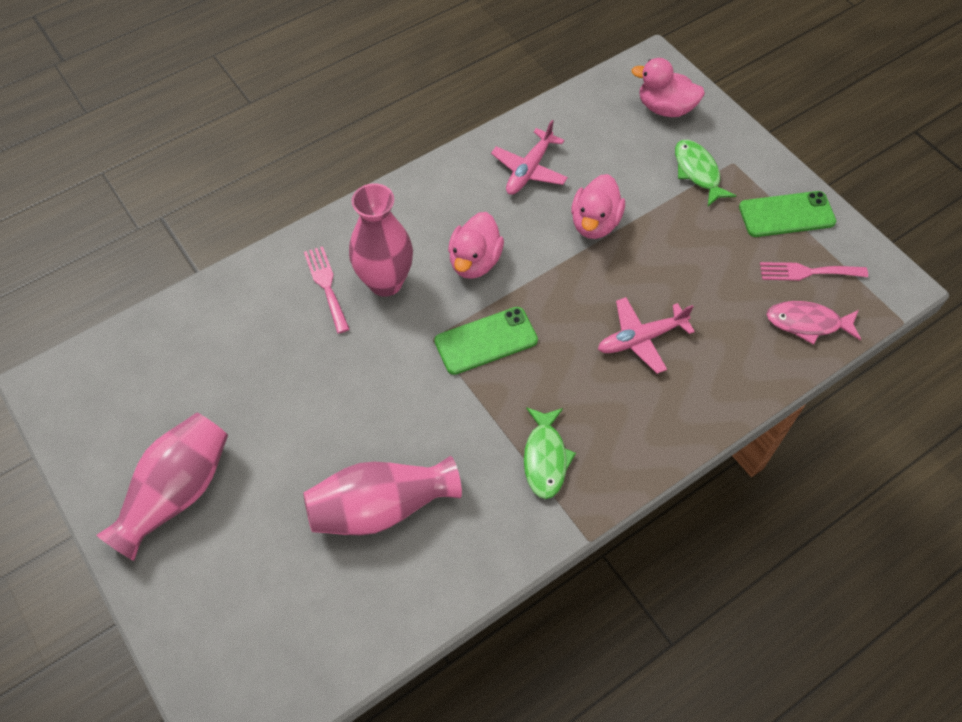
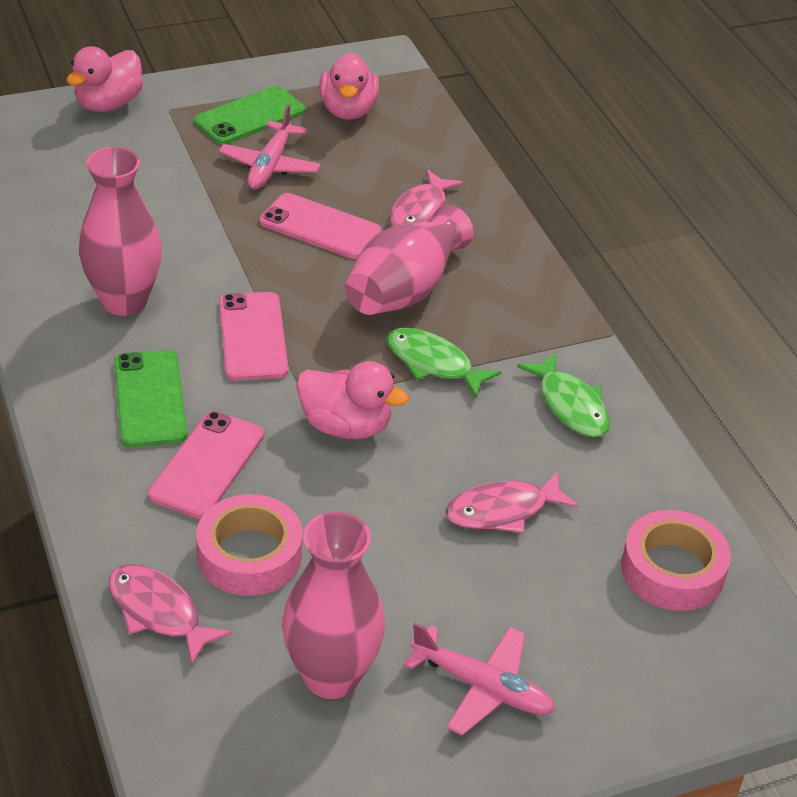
pink fish: 1 -> 3
pink fork: 2 -> 0
pink phone: 0 -> 3
pink tape: 0 -> 2

